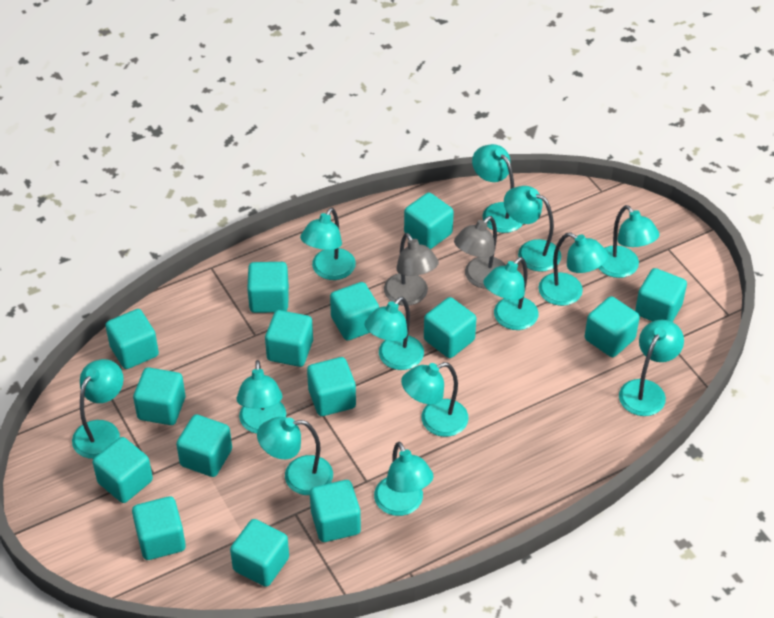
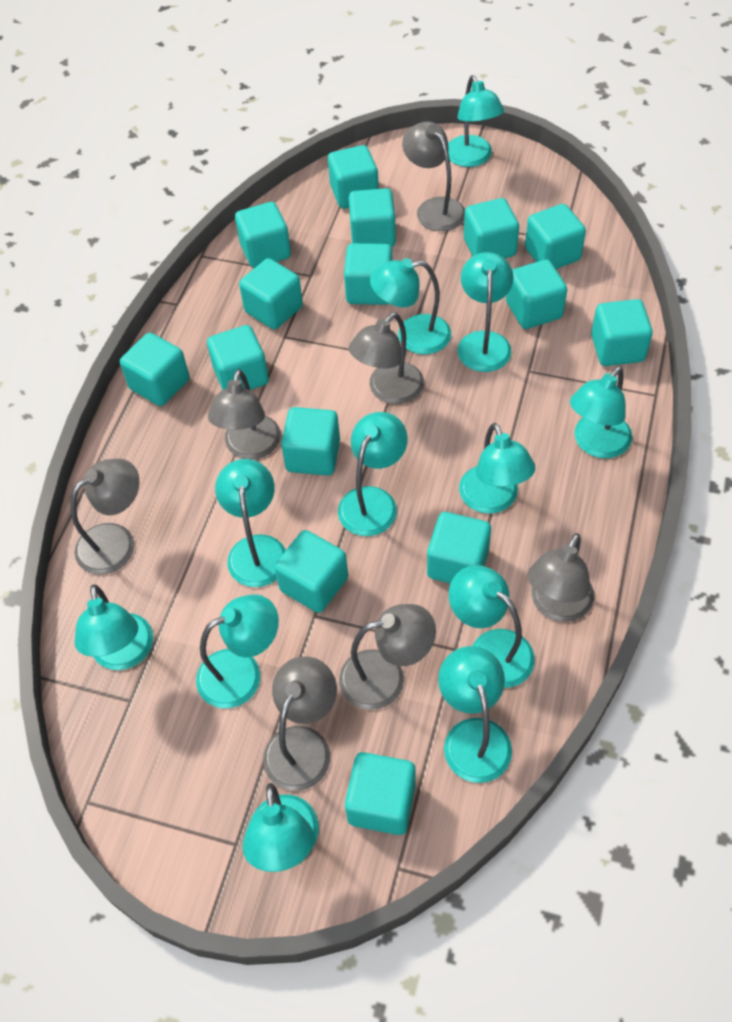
grey lamp: 2 -> 7
turquoise lamp: 13 -> 12

